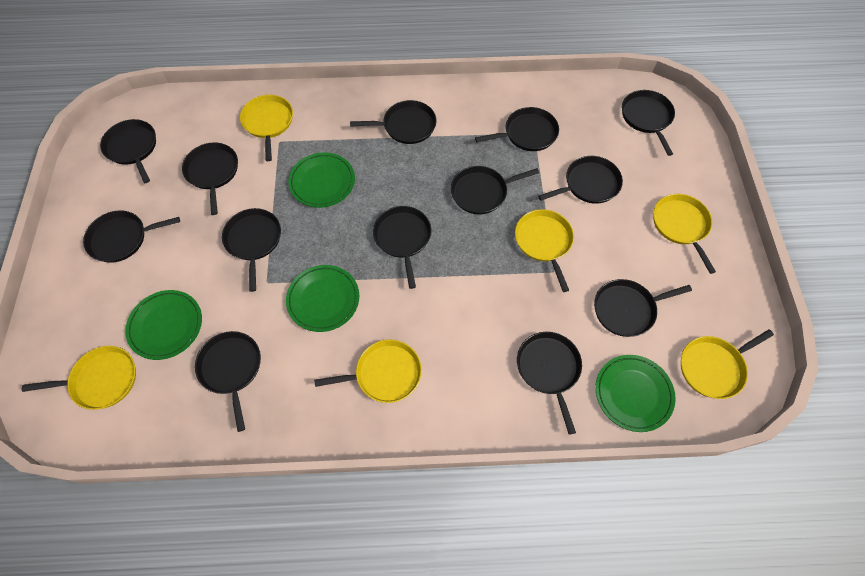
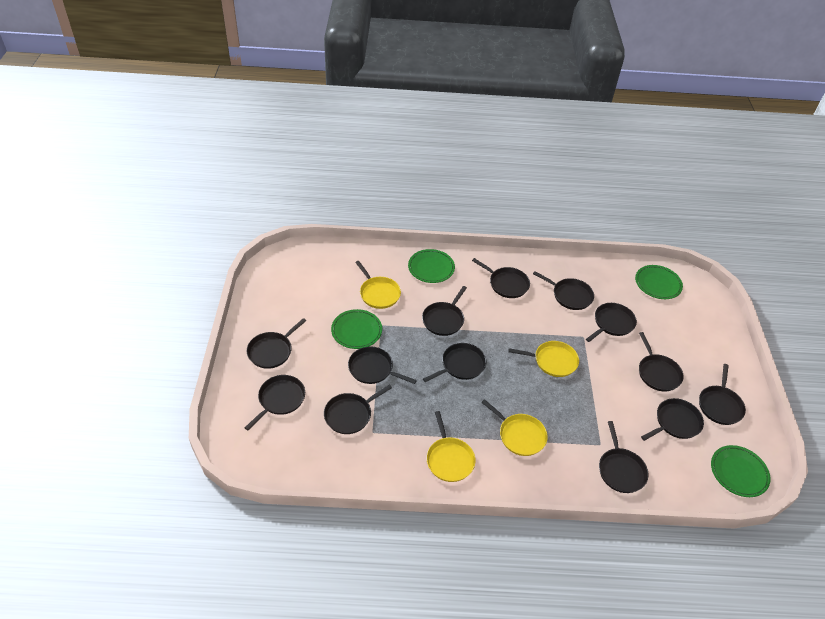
yellow pan: 6 -> 4

